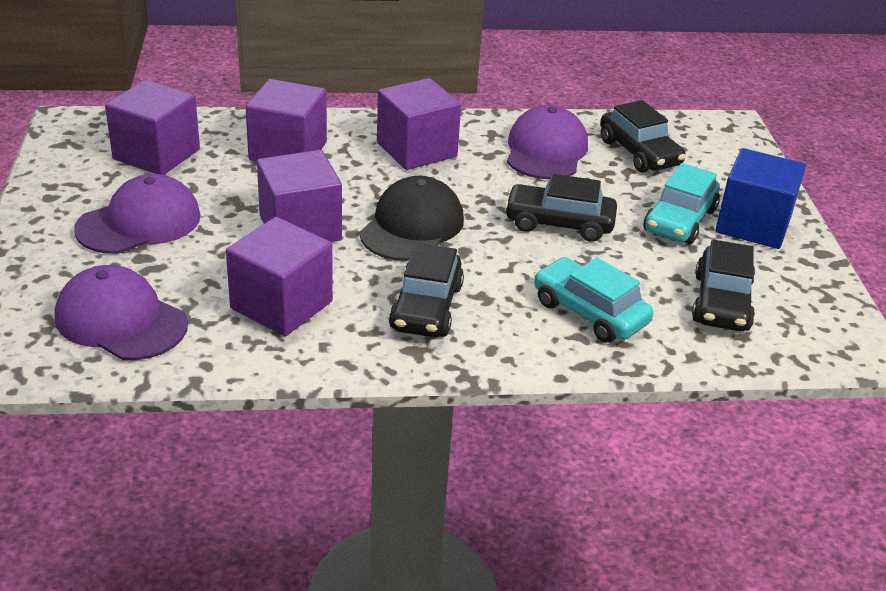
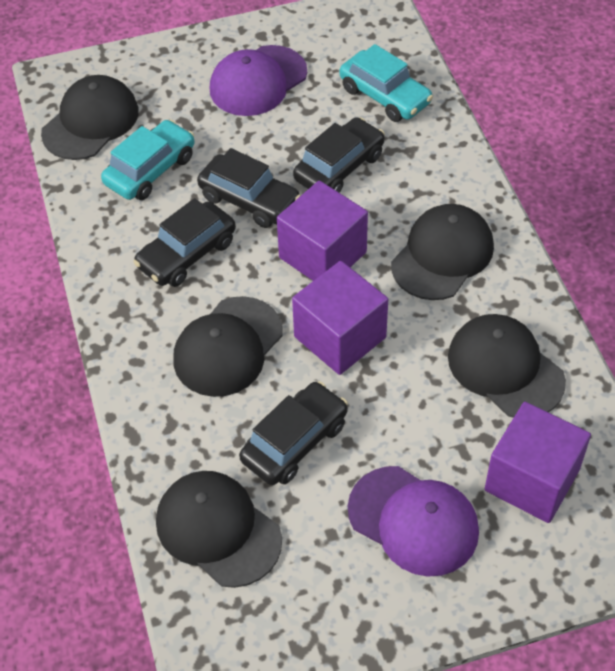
black cap: 1 -> 5
blue cube: 1 -> 0
purple cap: 3 -> 2
purple cube: 5 -> 3

